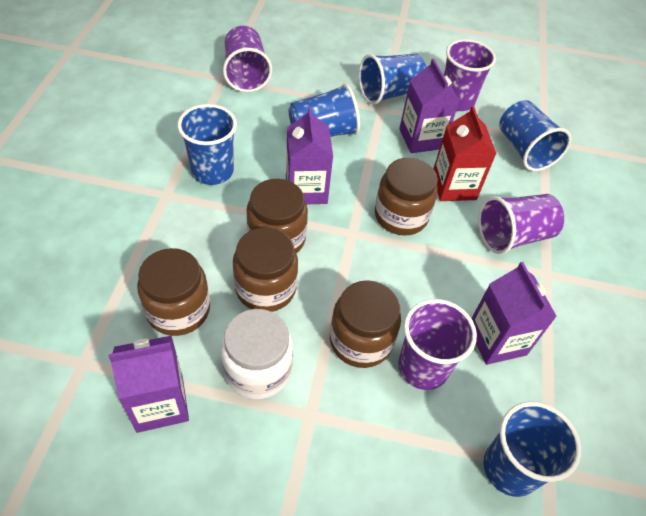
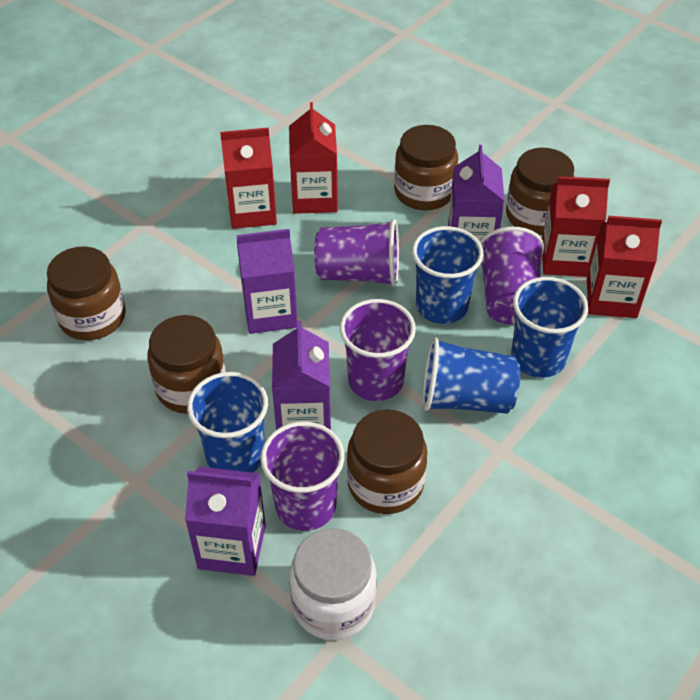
blue cup: 5 -> 4
red carton: 1 -> 4

